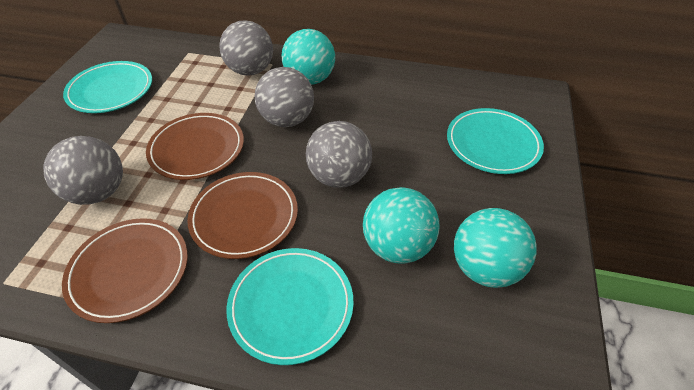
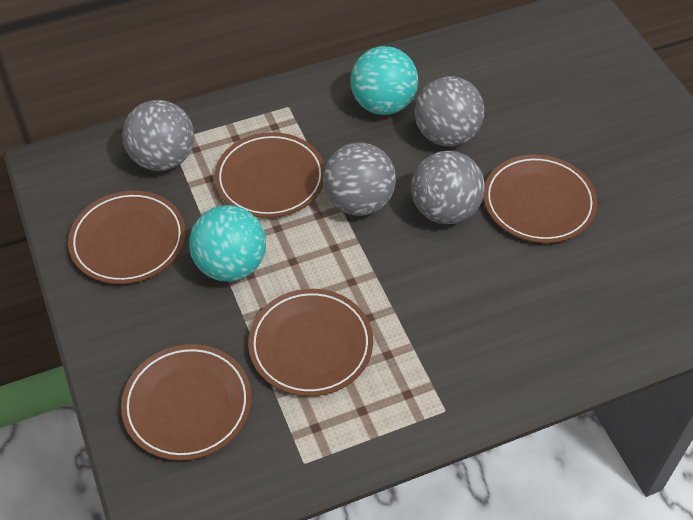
brown plate: 3 -> 5
turquoise ball: 3 -> 2
turquoise plate: 3 -> 0

